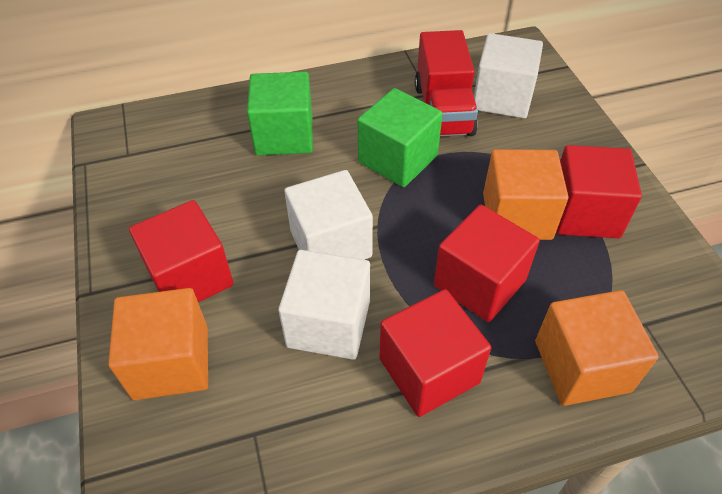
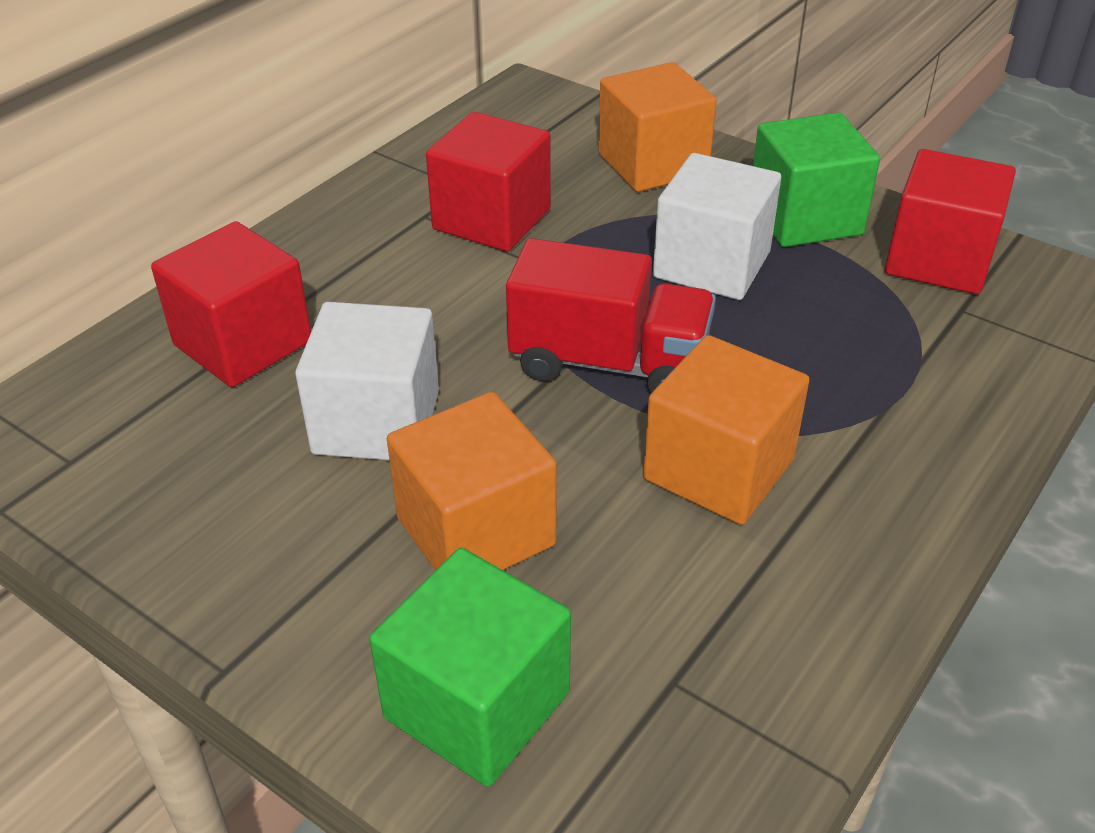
red cube: 4 -> 3
white cube: 3 -> 2

